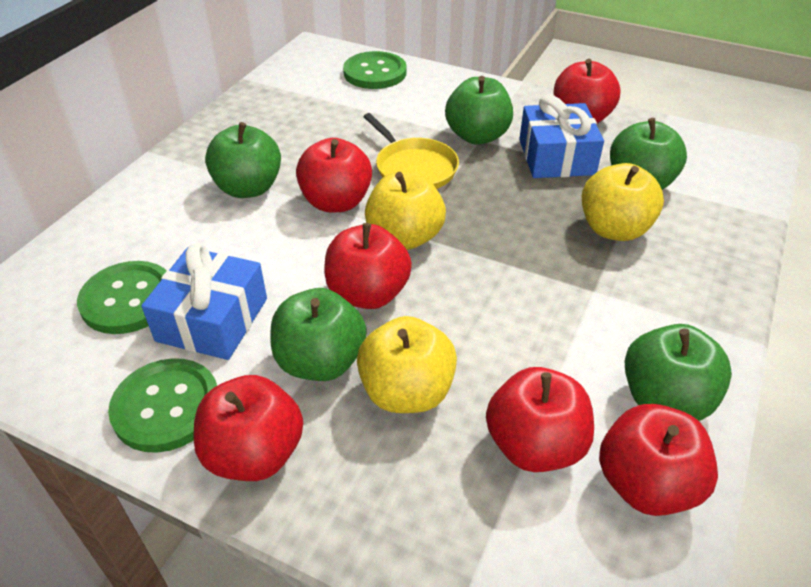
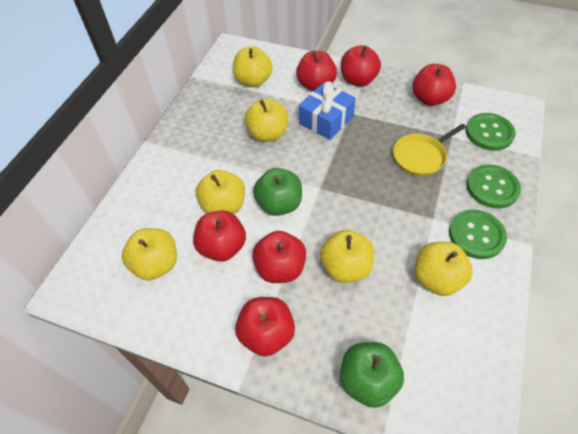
blue gift: 2 -> 1
green apple: 5 -> 2
yellow apple: 3 -> 6

